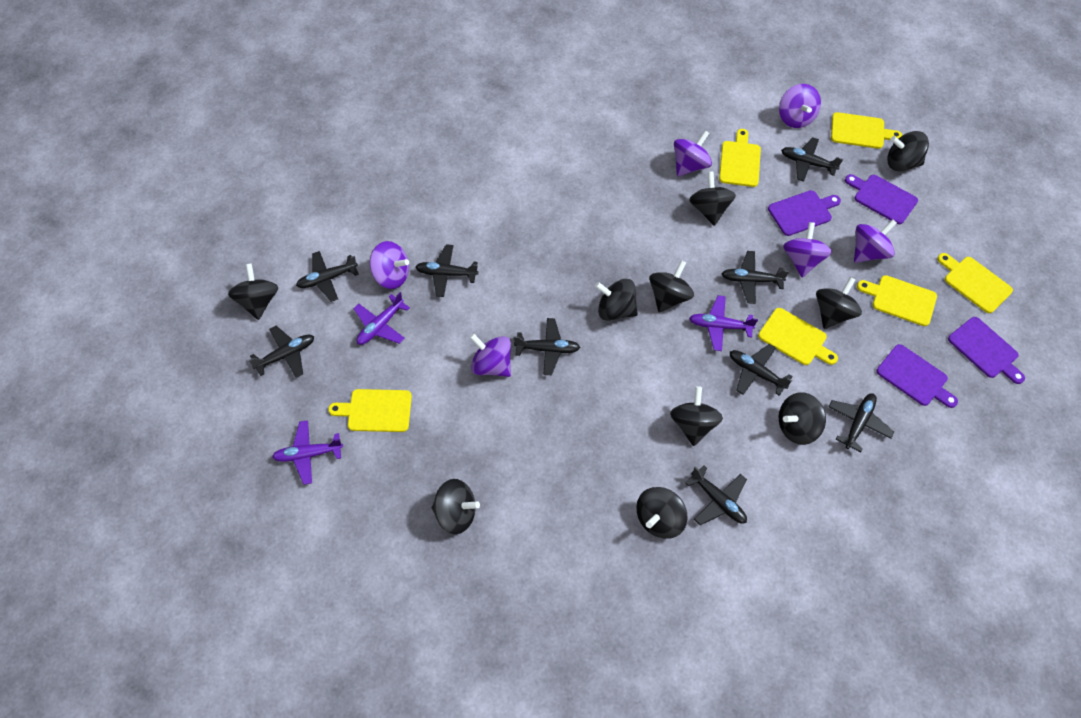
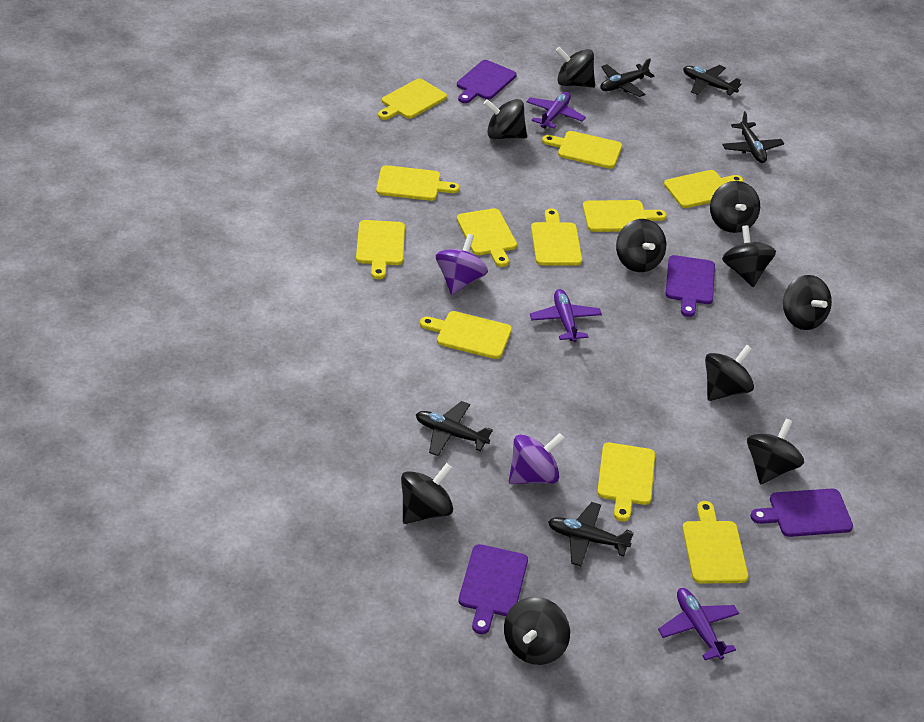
black plane: 9 -> 5
purple spinning top: 6 -> 2
yellow cutting board: 6 -> 11

